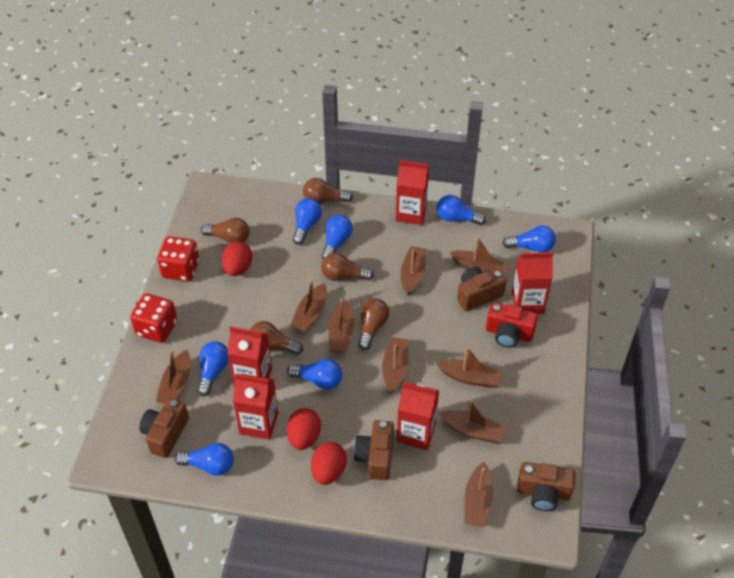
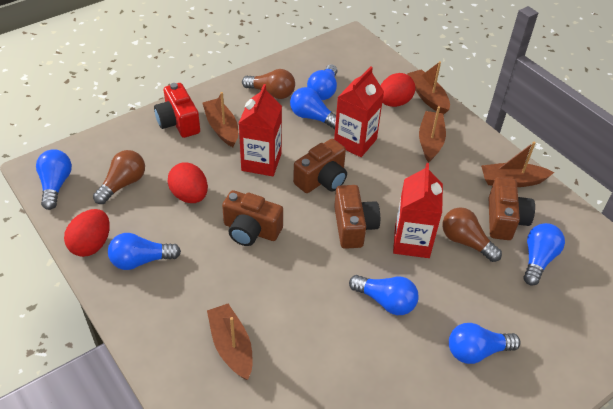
brown boat: 9 -> 5
brown light bulb: 5 -> 3
red carton: 5 -> 3
red dice: 2 -> 0

